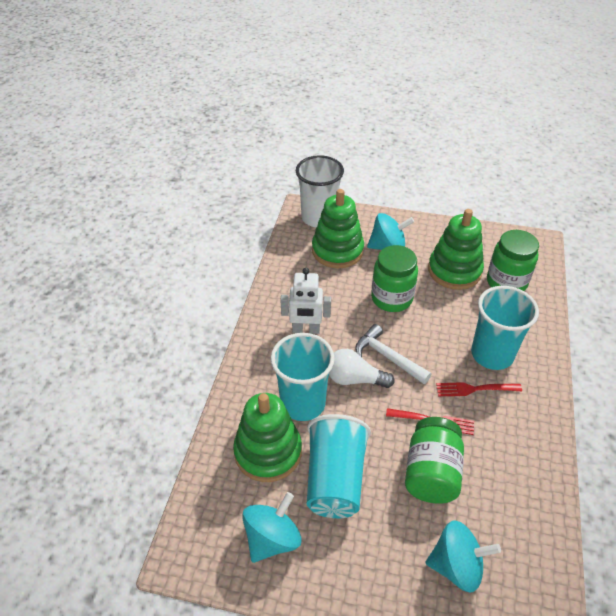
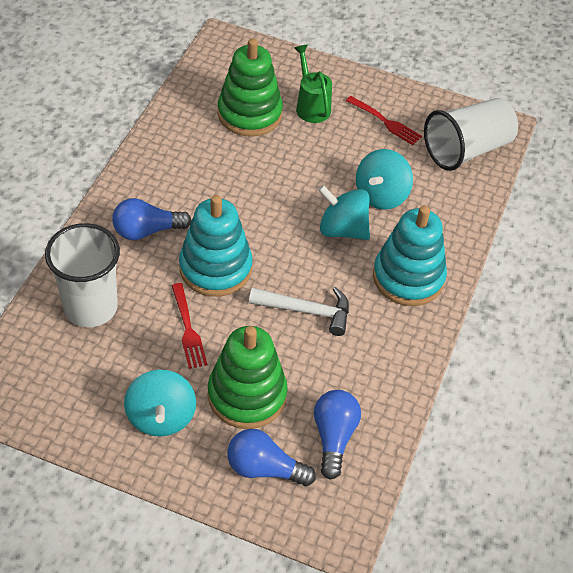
blue light bulb: 0 -> 3
green jar: 3 -> 0
green stacking toy: 3 -> 2
green watering can: 0 -> 1
turquoise cup: 3 -> 0
turquoise stacking toy: 0 -> 2
white cup: 1 -> 2
white light bulb: 1 -> 0
white robot: 1 -> 0

